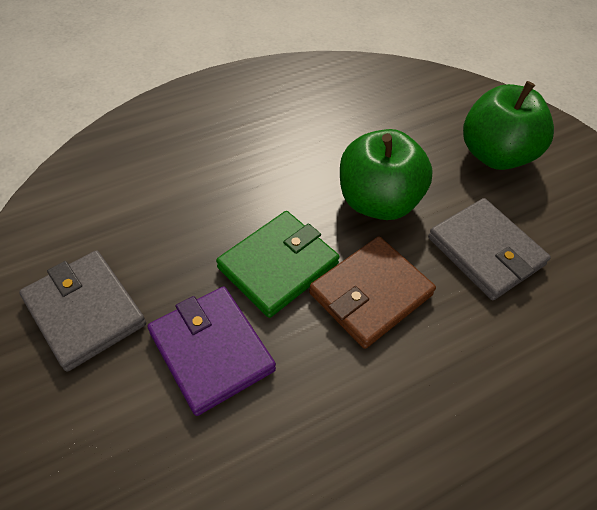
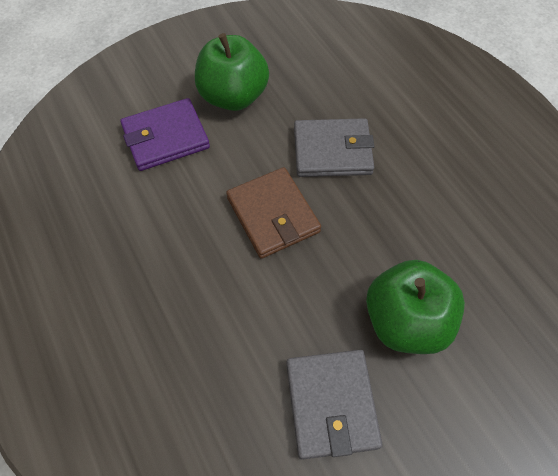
green wallet: 1 -> 0

